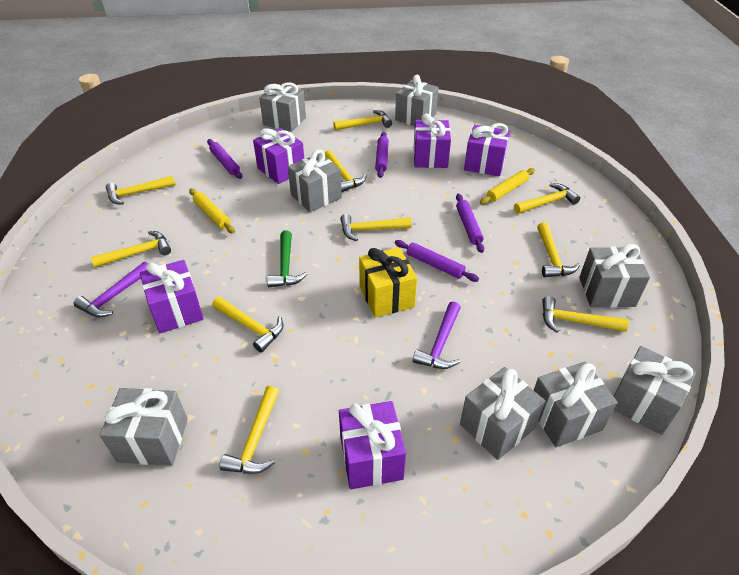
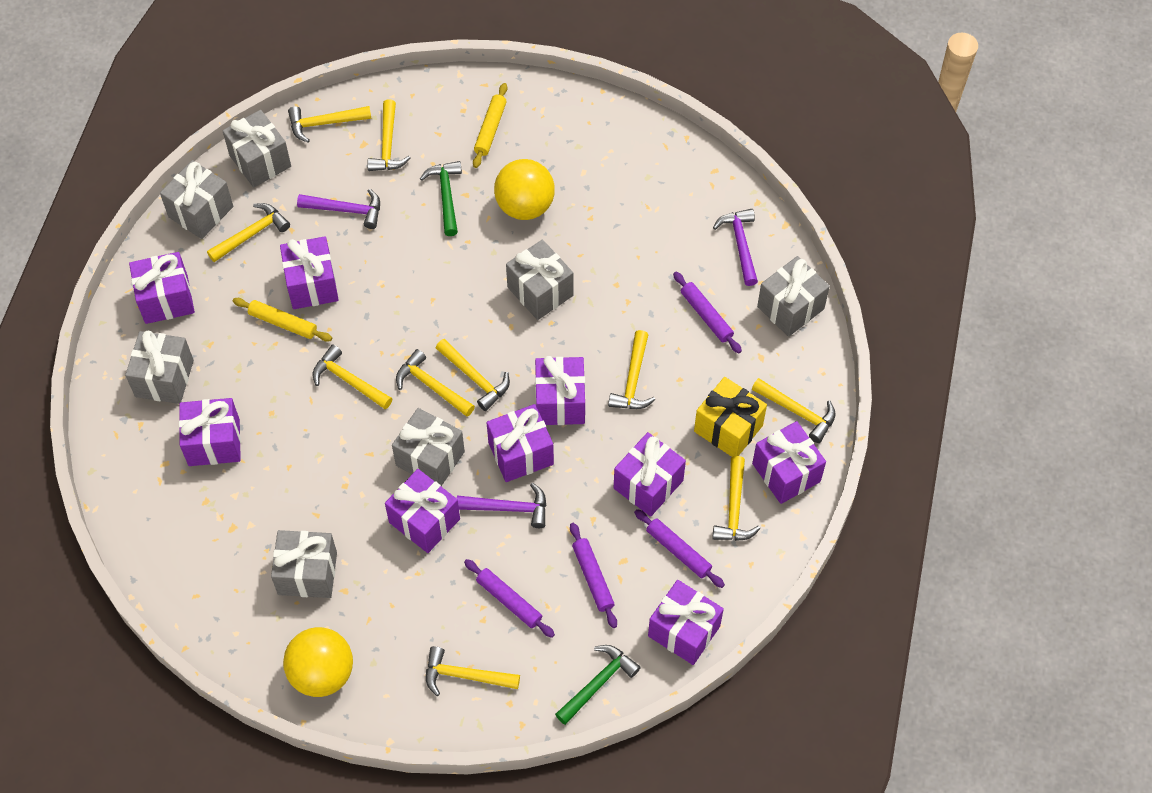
green hammer: 1 -> 2
grey gift: 8 -> 7
purple gift: 5 -> 9
purple hammer: 2 -> 3
yellow ball: 0 -> 2

